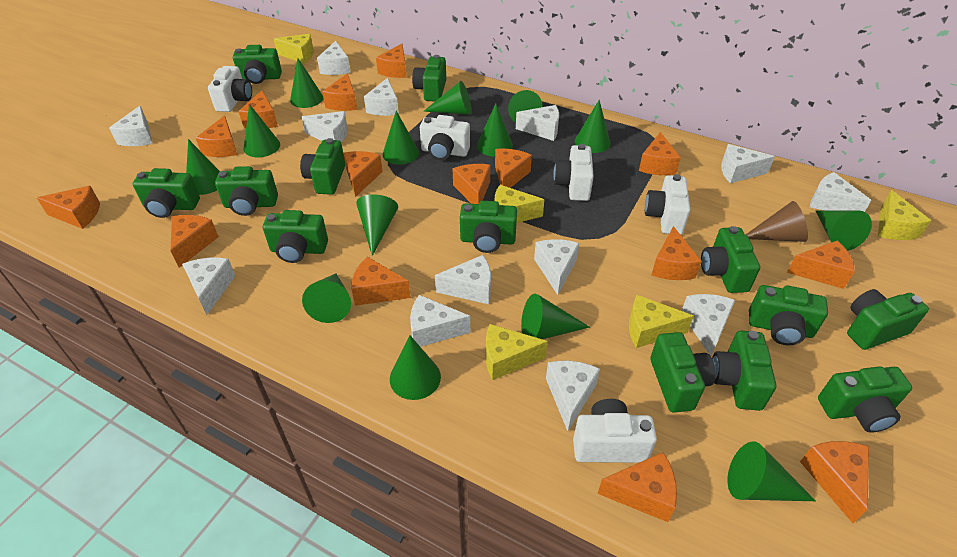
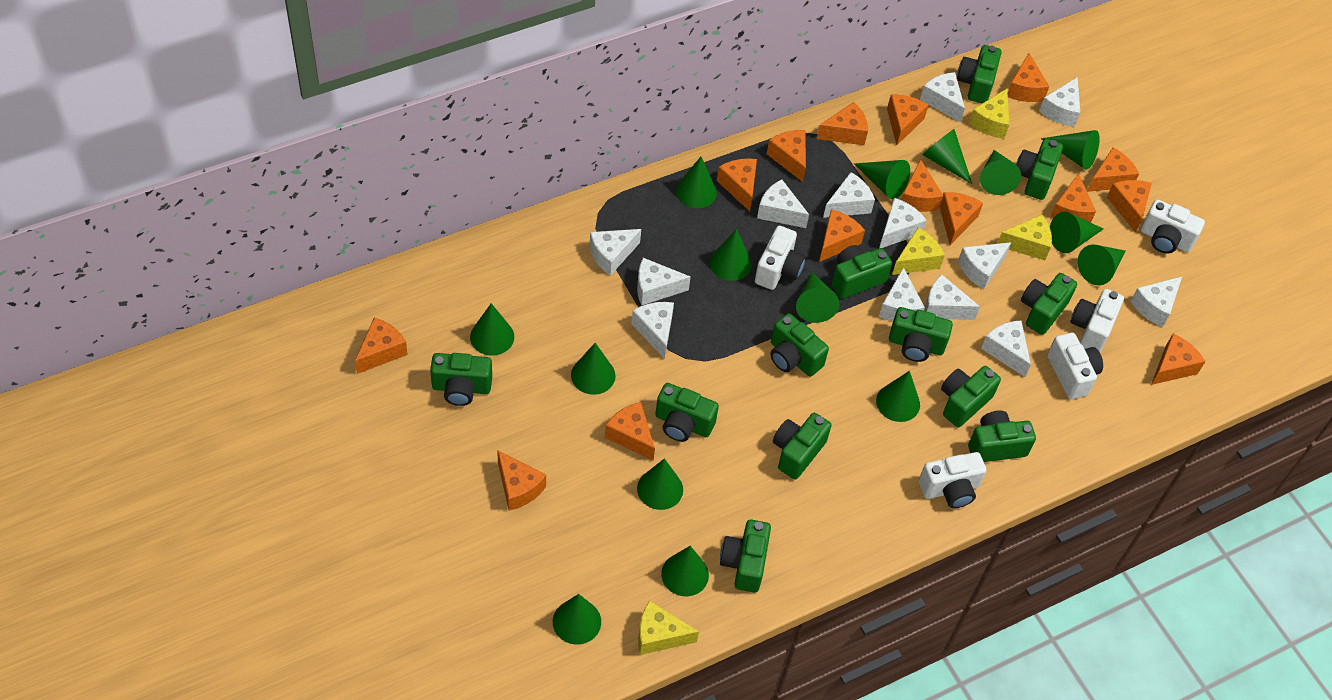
brown cone: 1 -> 0
green camera: 13 -> 12
green cone: 14 -> 15
yellow cheese: 5 -> 4

